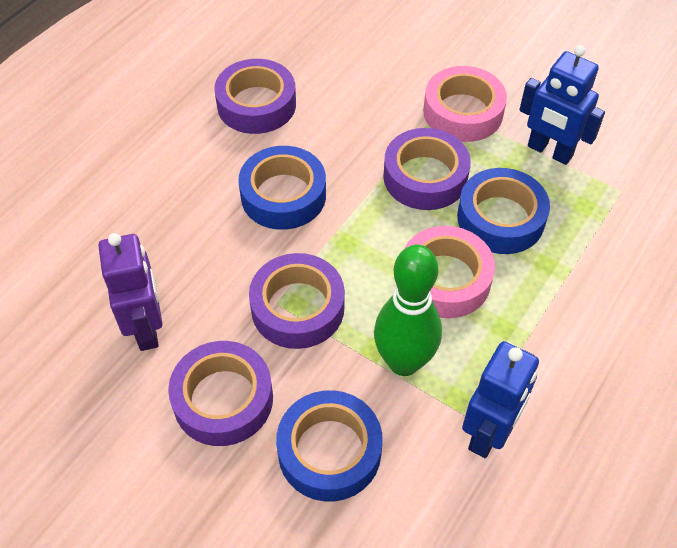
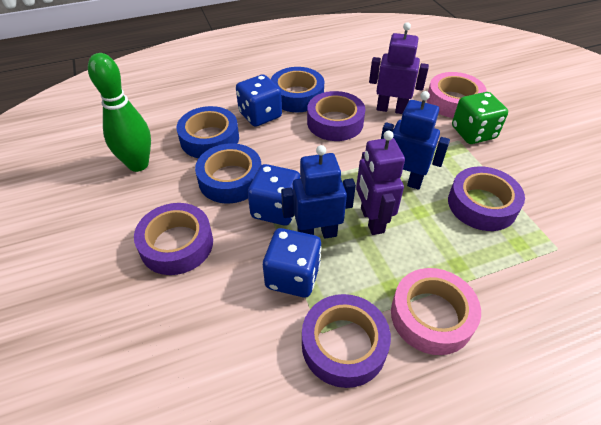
blue dice: 0 -> 3
green dice: 0 -> 1
purple robot: 1 -> 2

